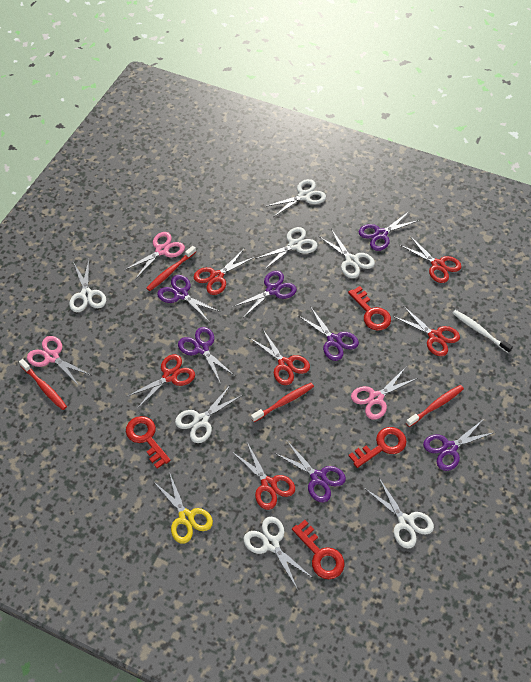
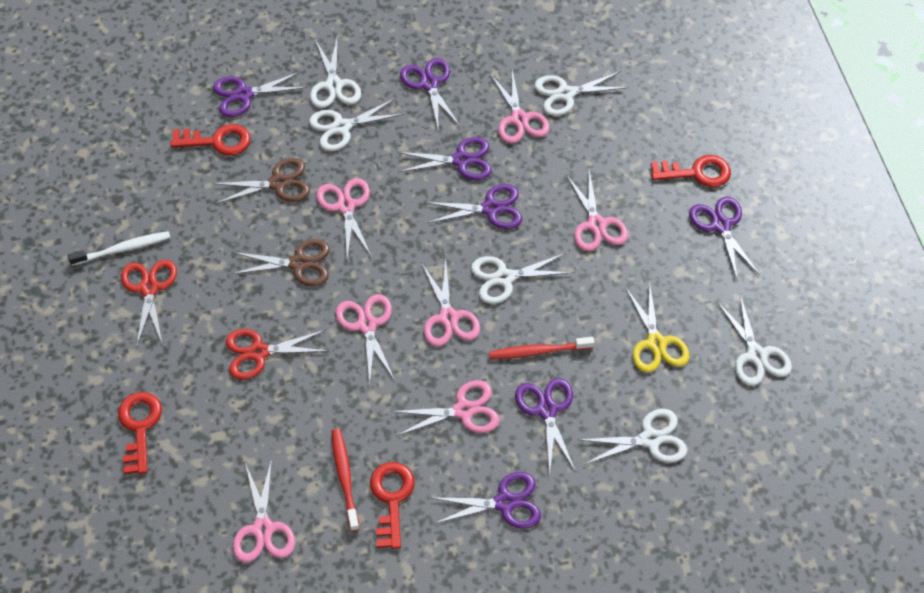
brown scissors: 0 -> 2
pink scissors: 3 -> 7
red scissors: 6 -> 2
red toothbrush: 4 -> 2
white scissors: 7 -> 6

